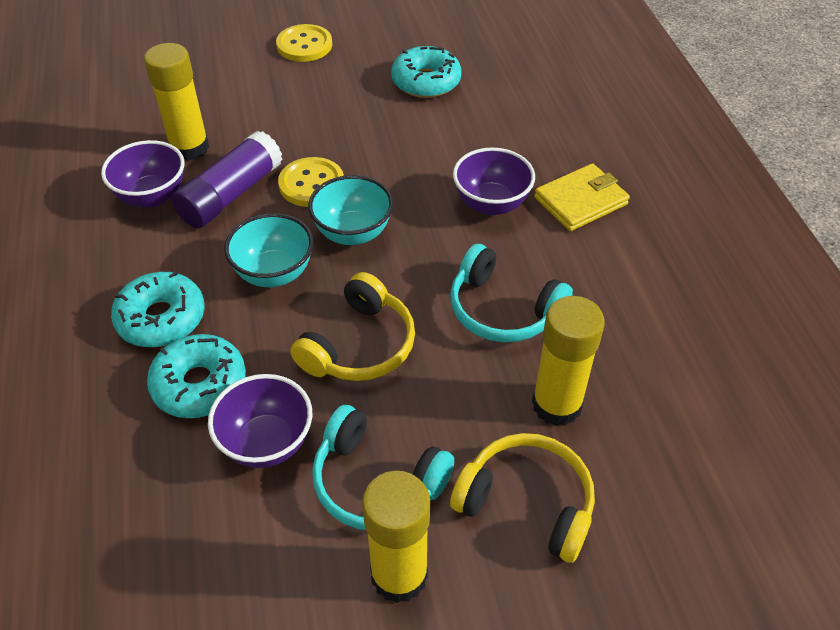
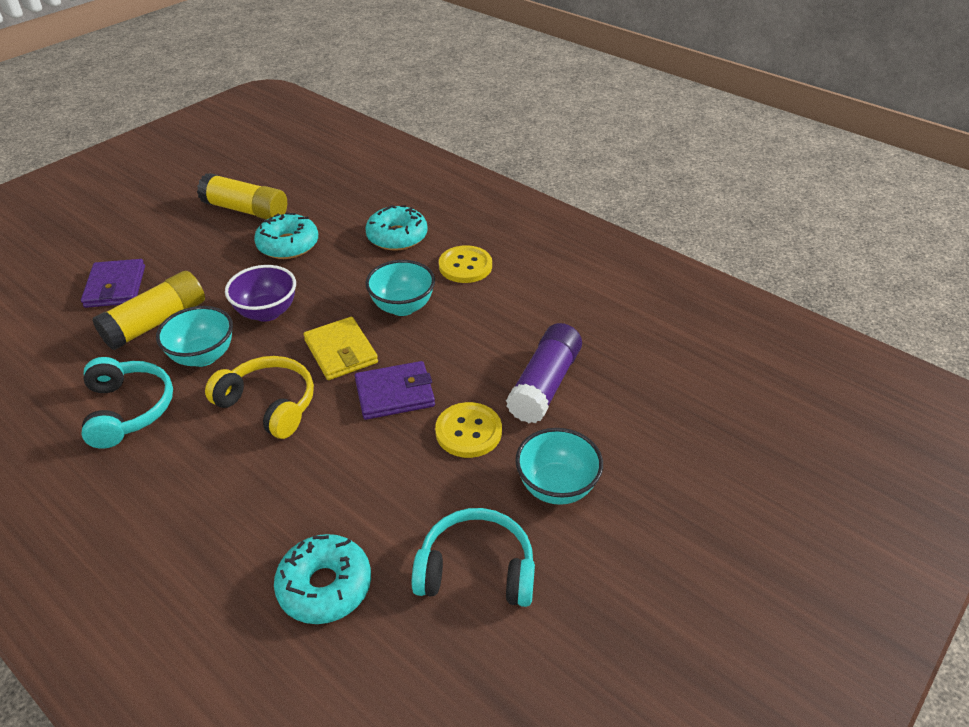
purple bowl: 3 -> 1
purple wallet: 0 -> 2
turquoise bowl: 2 -> 3
yellow glue stick: 3 -> 2
yellow headphones: 2 -> 1

